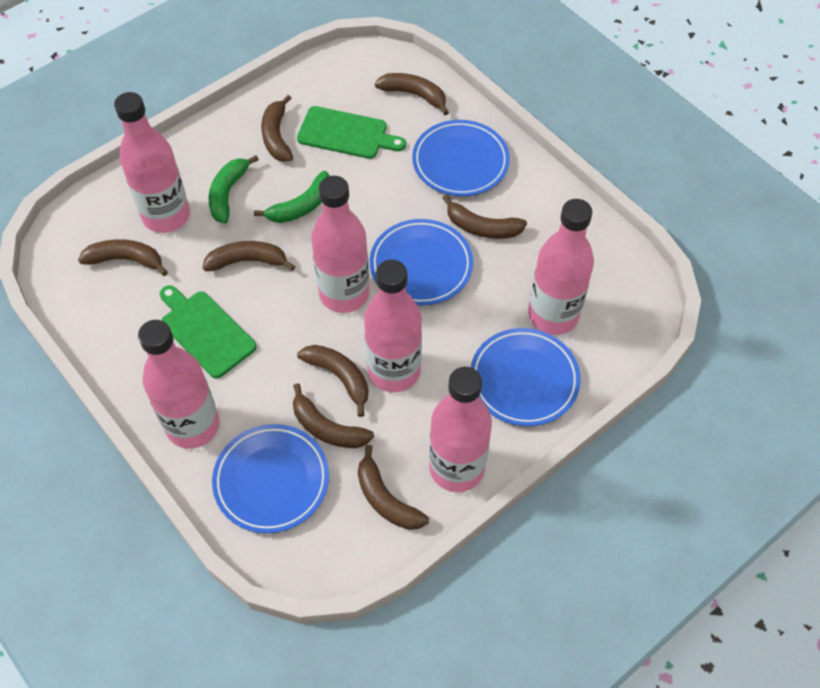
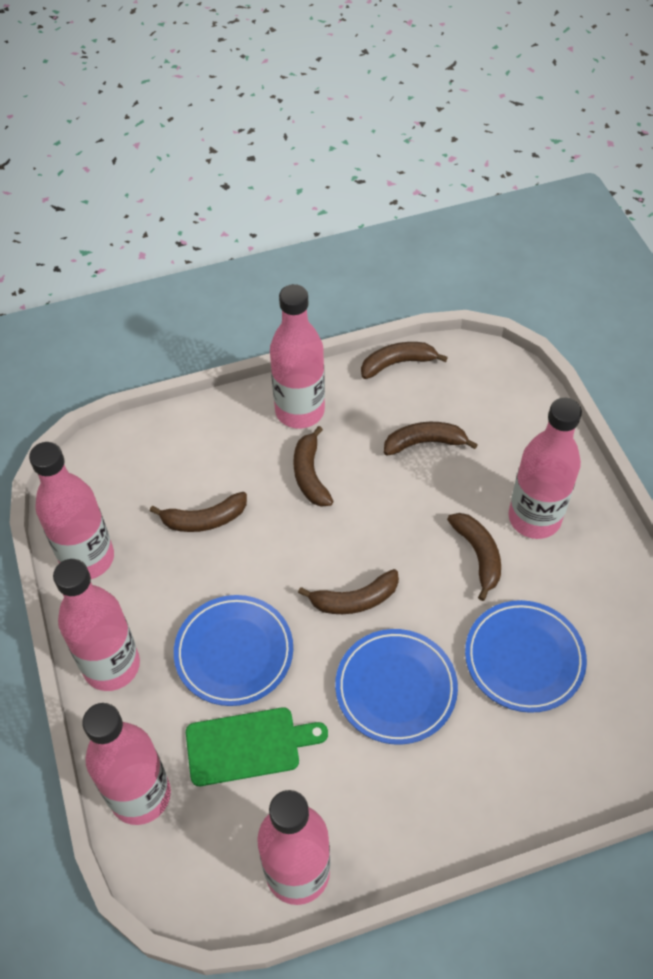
blue plate: 4 -> 3
brown banana: 8 -> 6
green banana: 2 -> 0
green cutting board: 2 -> 1

